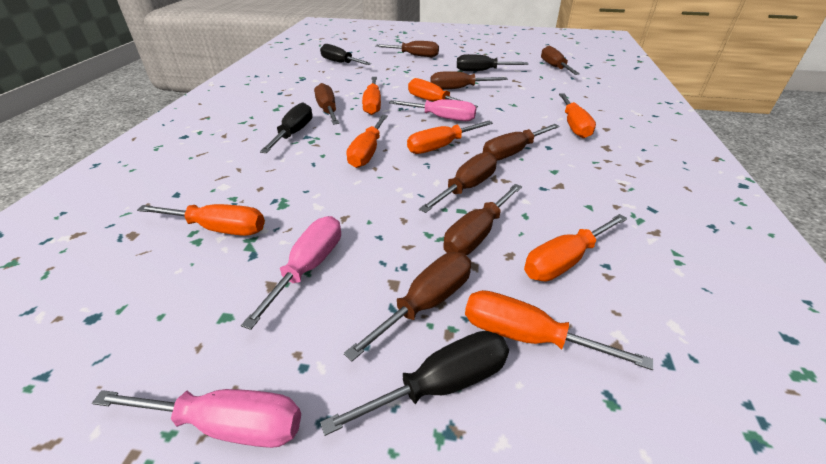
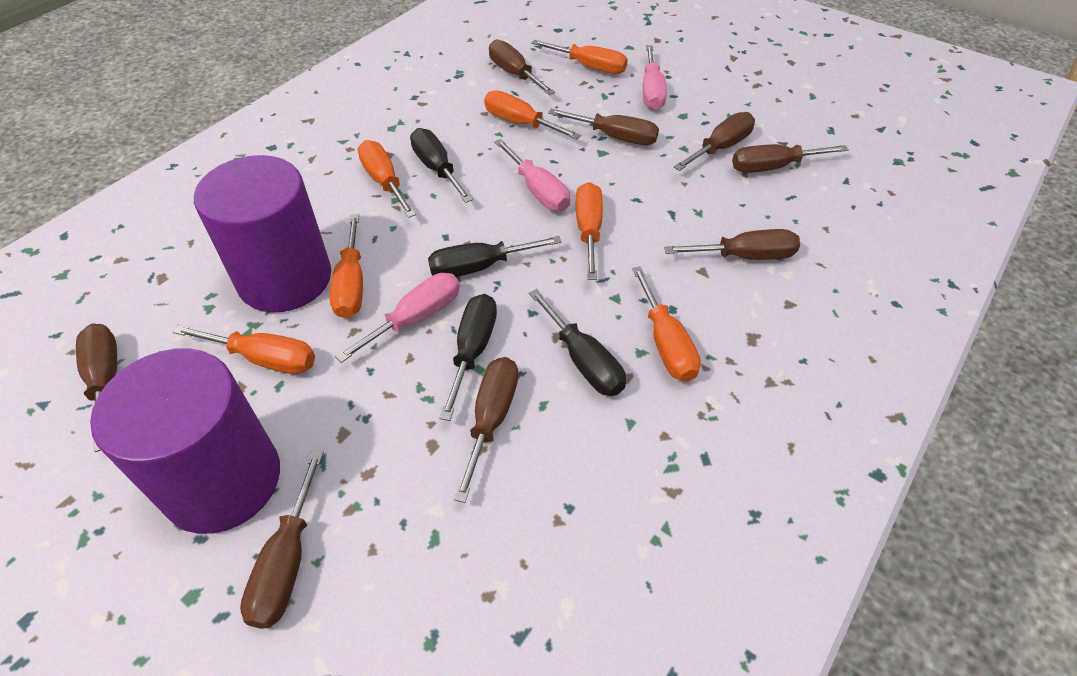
orange screwdriver: 8 -> 7
purple cylinder: 0 -> 2

